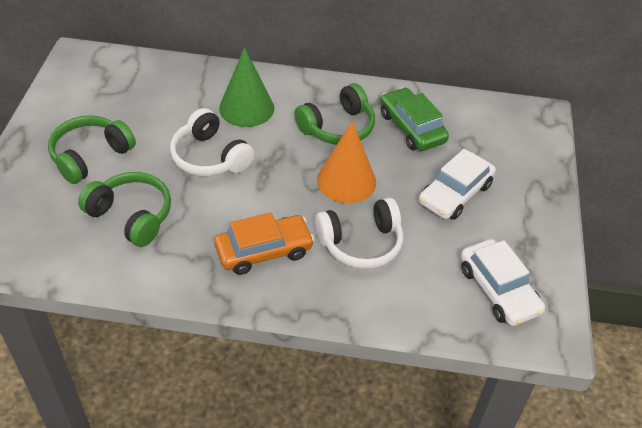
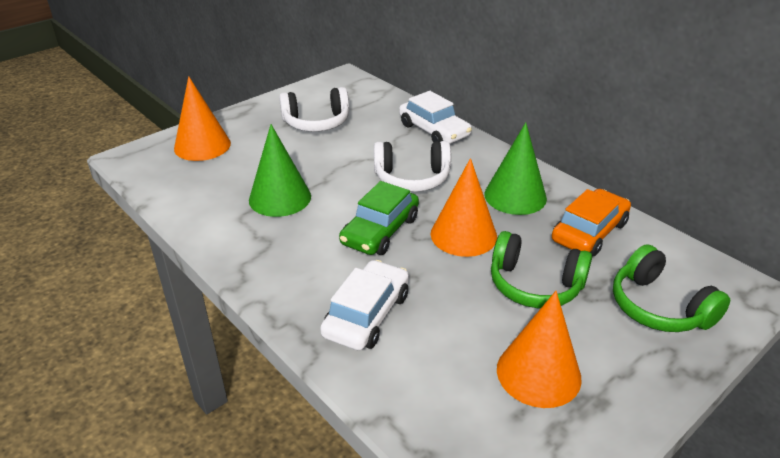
green cone: 1 -> 2
green headphones: 3 -> 2
orange cone: 1 -> 3

